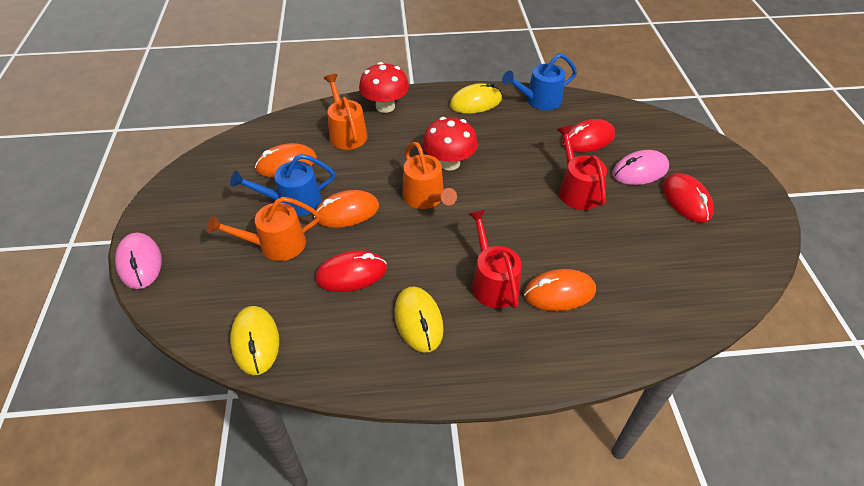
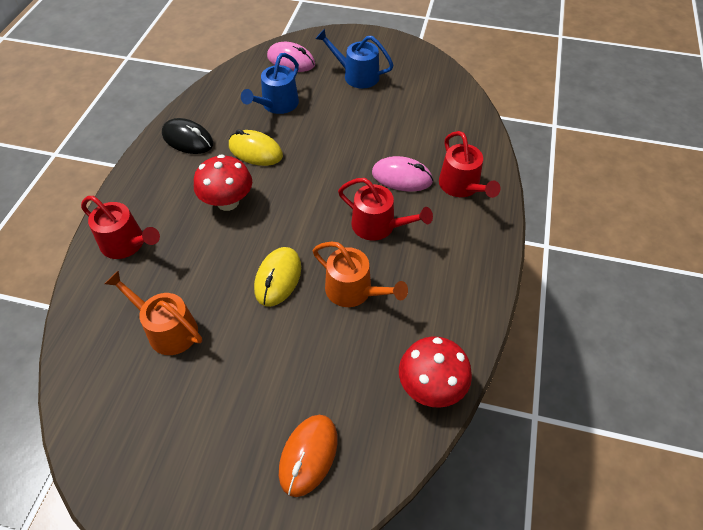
black mouse: 0 -> 1
orange mouse: 3 -> 1
orange watering can: 3 -> 2
red mouse: 3 -> 0
red watering can: 2 -> 3
yellow mouse: 3 -> 2

